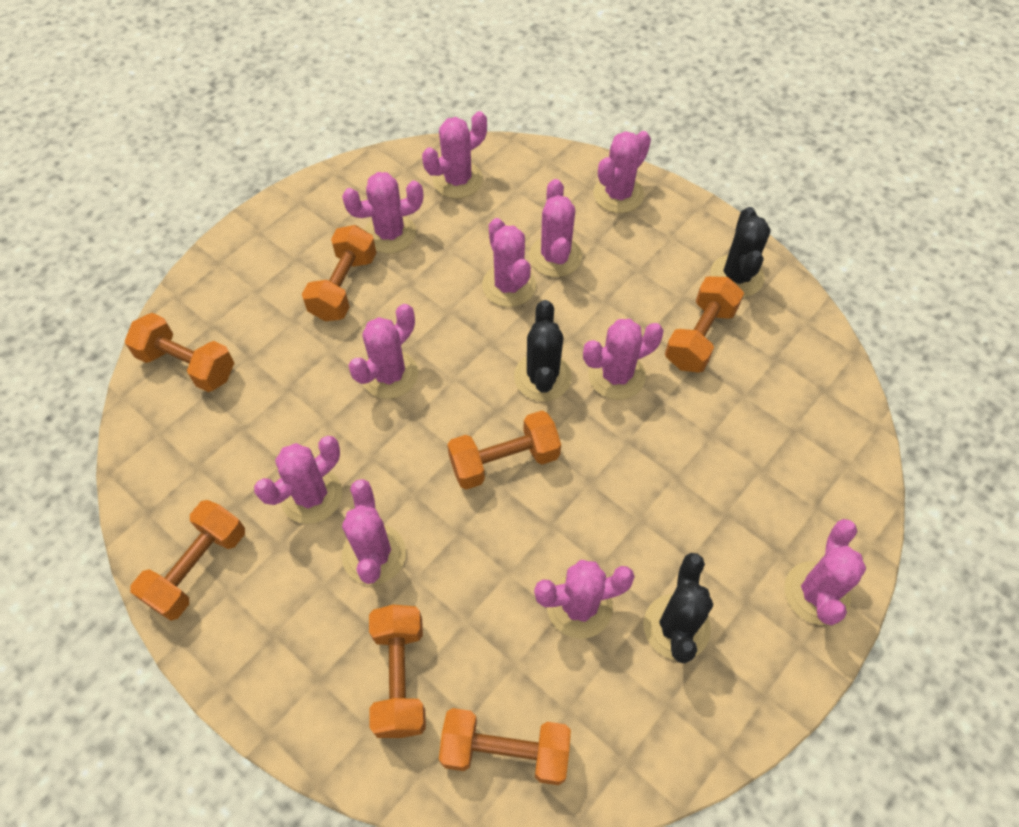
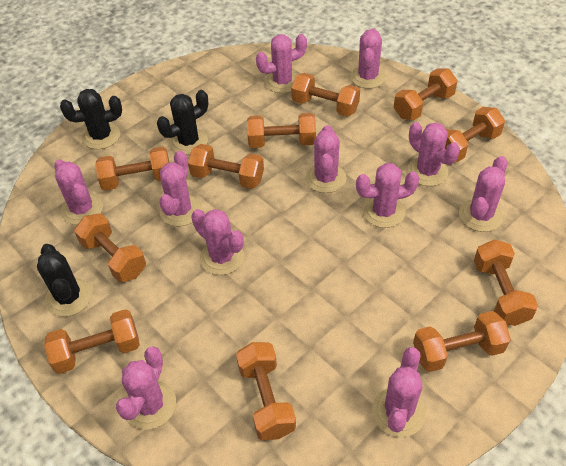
orange dumbbell: 7 -> 11

